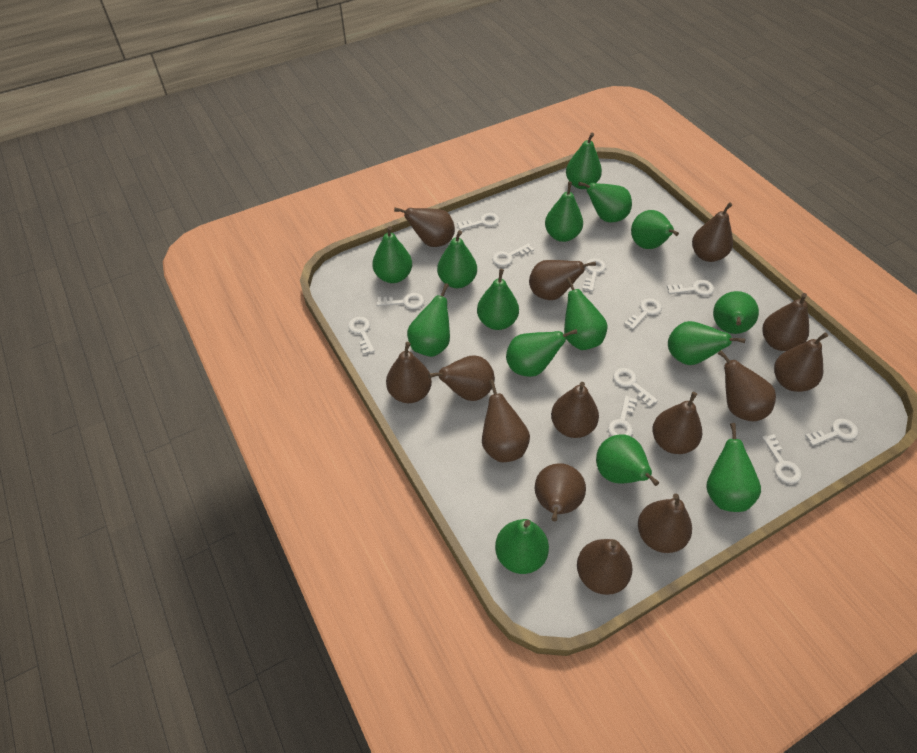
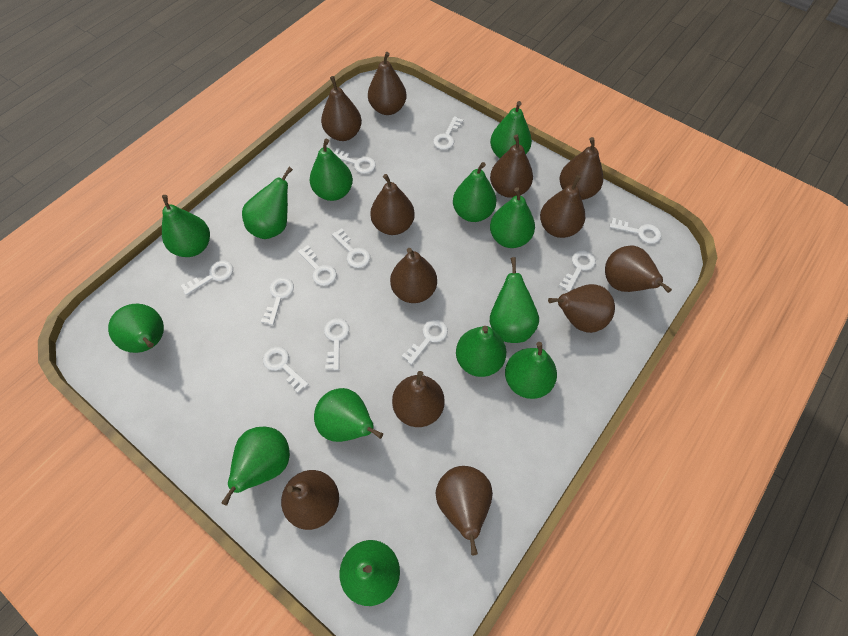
brown pear: 14 -> 12
green pear: 15 -> 13

